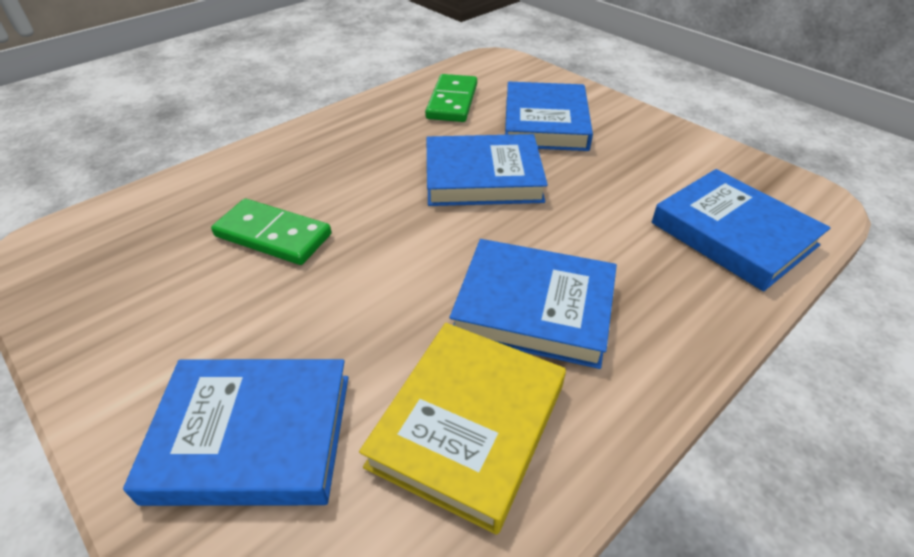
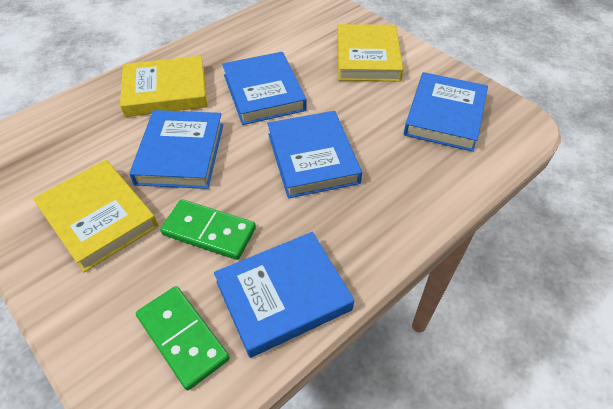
yellow book: 1 -> 3

